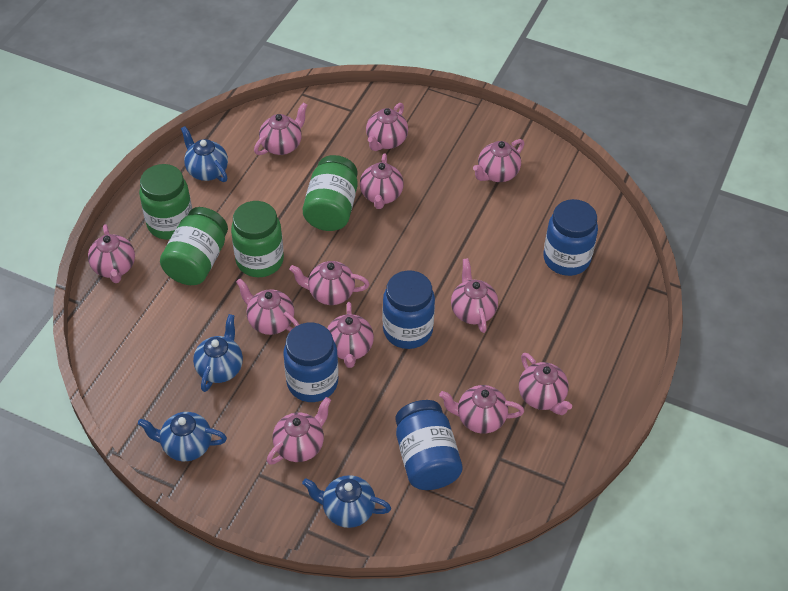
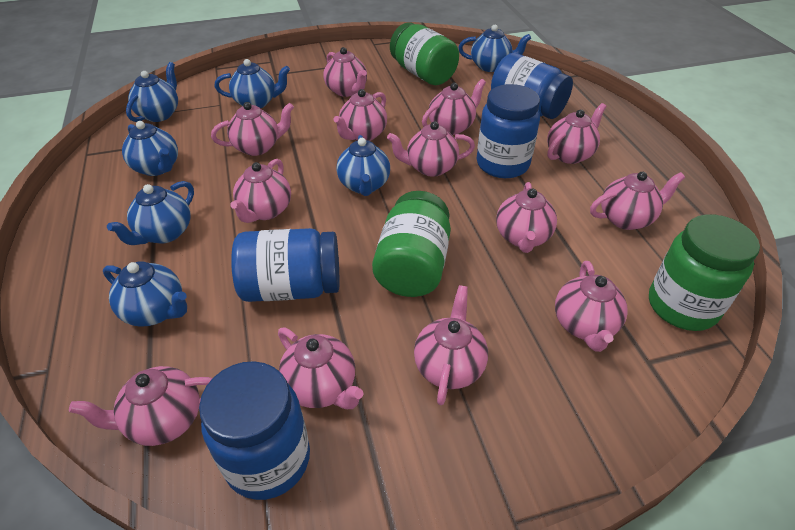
blue teapot: 4 -> 7
green jar: 4 -> 3
pink teapot: 12 -> 13

